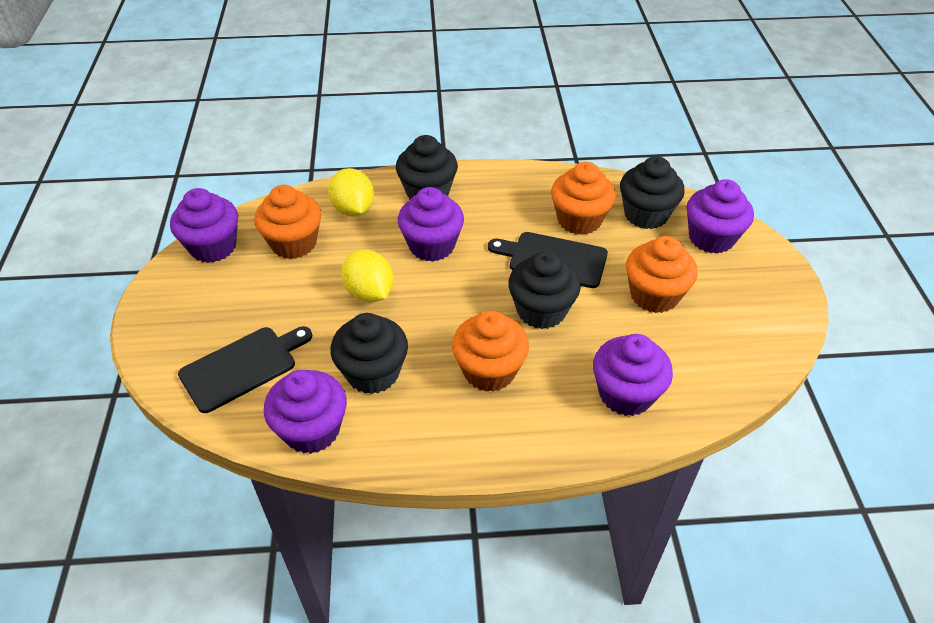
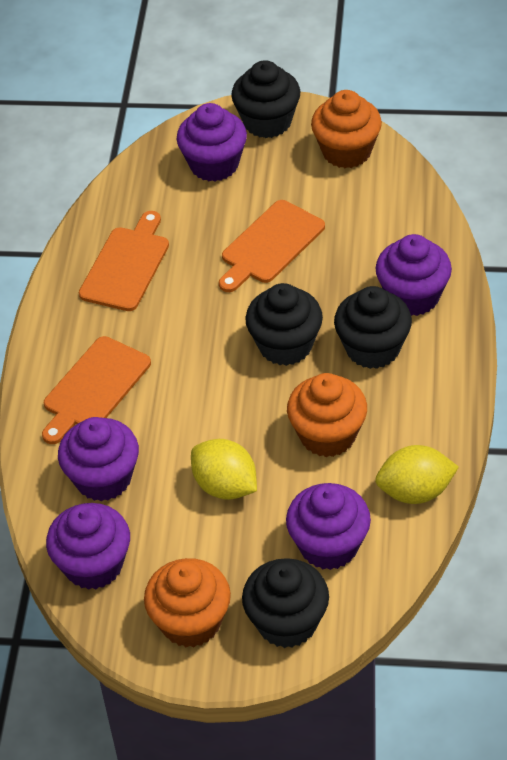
black cutting board: 2 -> 0
orange cupcake: 4 -> 3
orange cutting board: 0 -> 3

